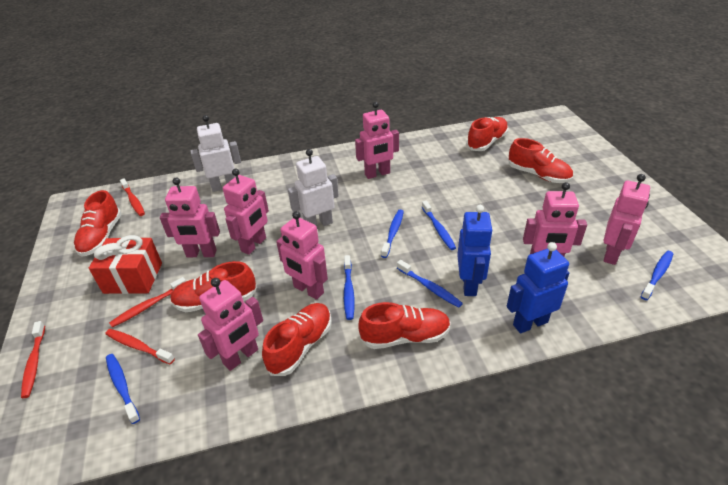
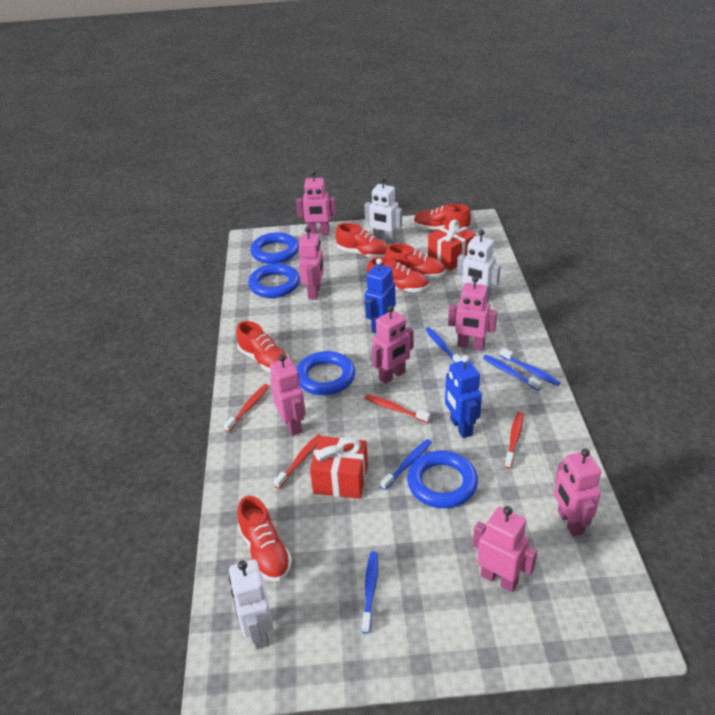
blue ring: 0 -> 4
blue toothbrush: 6 -> 5
red gift: 1 -> 2
white robot: 2 -> 3

